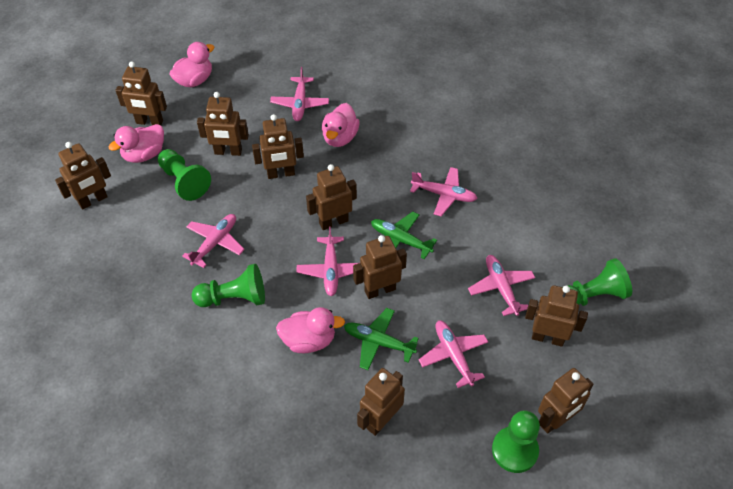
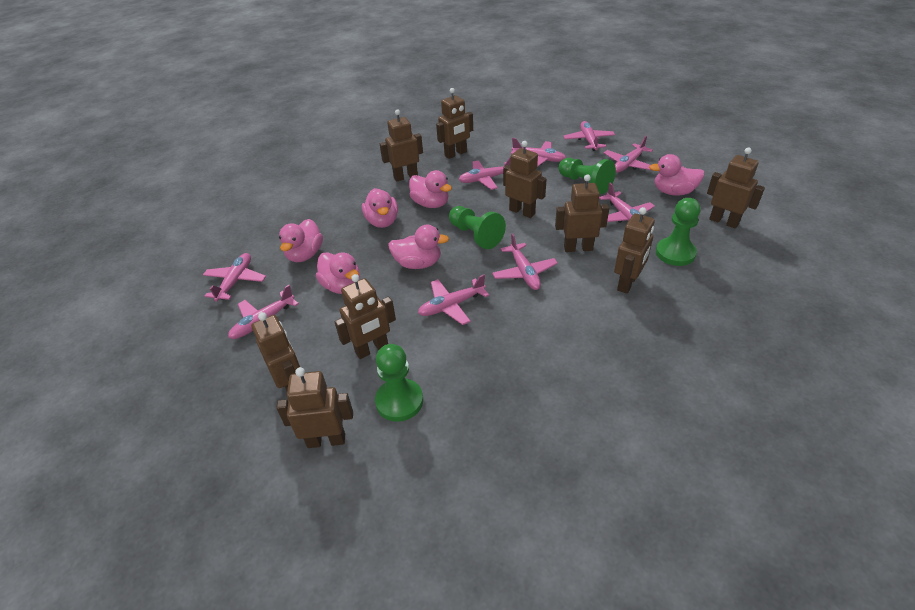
green plane: 2 -> 0
pink duck: 4 -> 6
pink plane: 6 -> 9

